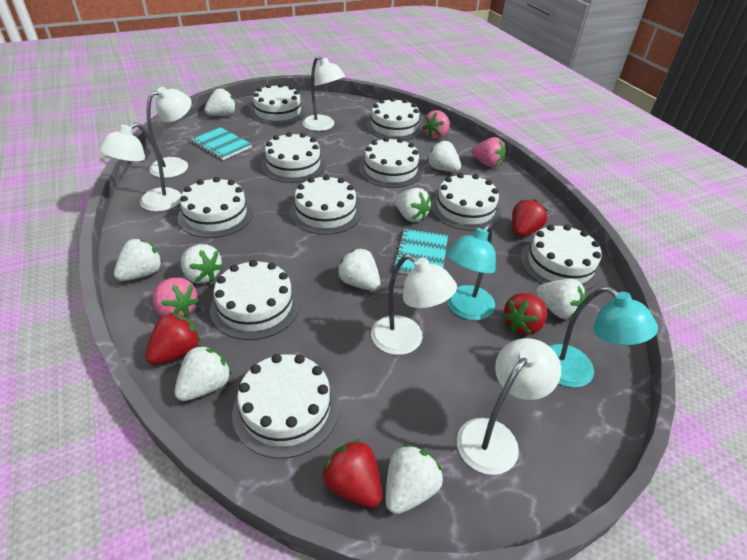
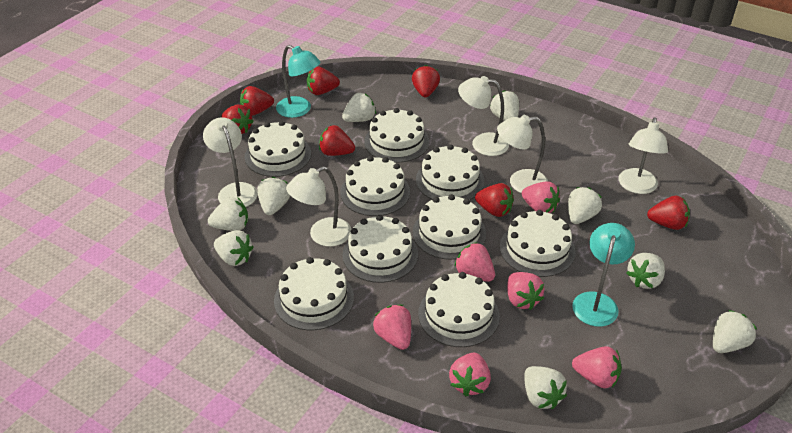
pink strawberry: 3 -> 6
red strawberry: 4 -> 7
turquoise notebook: 2 -> 0
white cake: 10 -> 9

